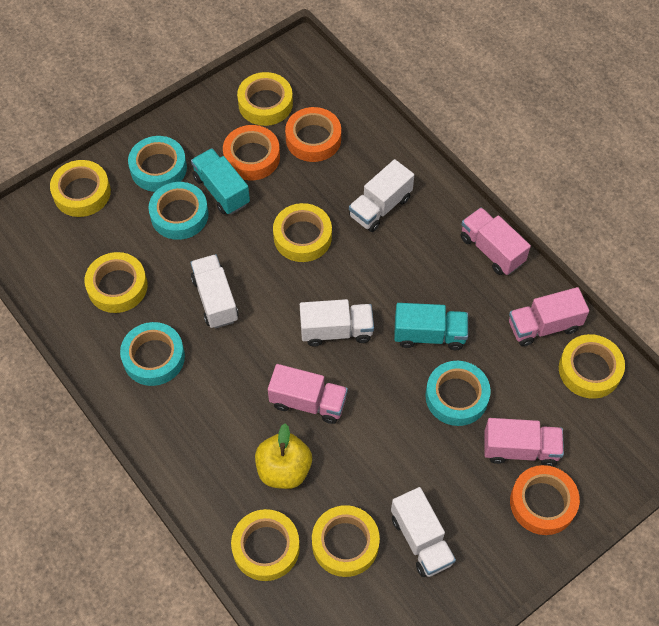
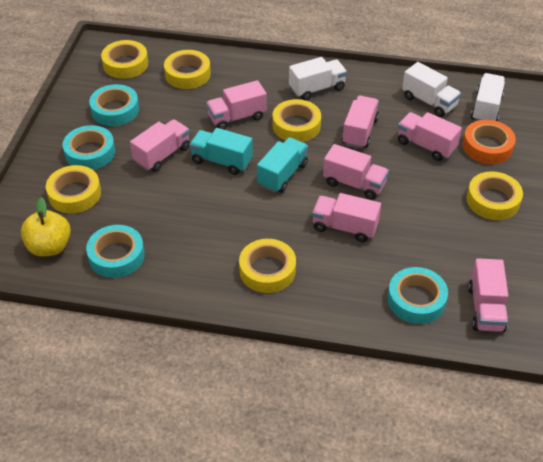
orange tape: 3 -> 1
pink truck: 4 -> 7
white truck: 4 -> 3
yellow tape: 7 -> 6

